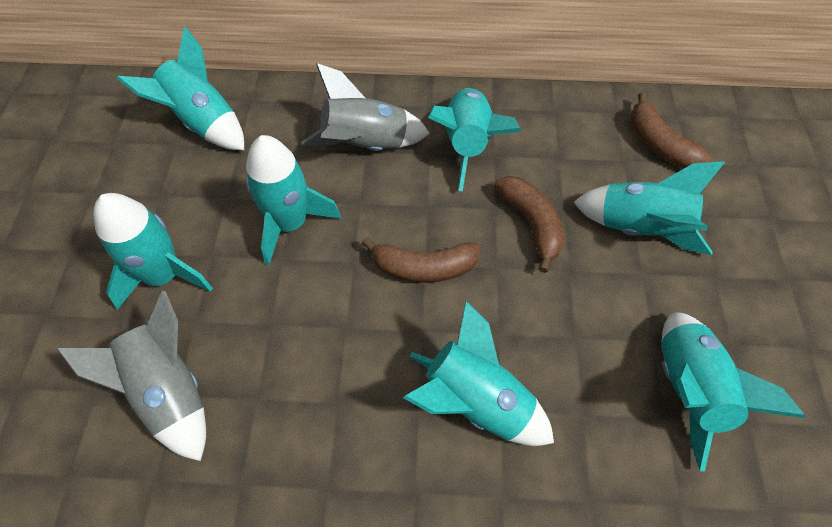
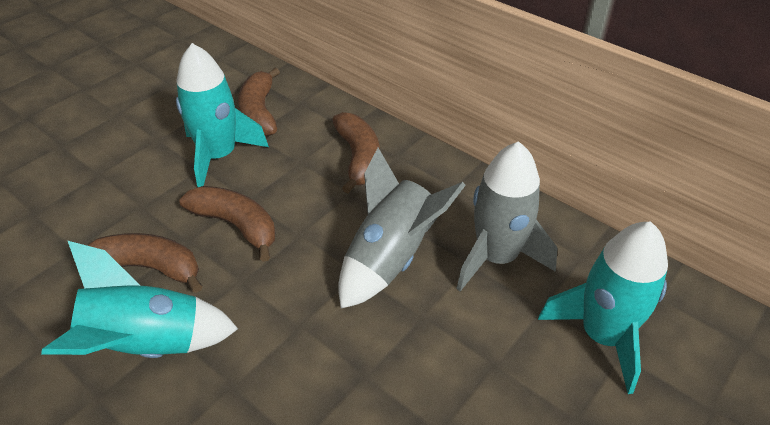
brown banana: 3 -> 4
turquoise rocket: 7 -> 3

